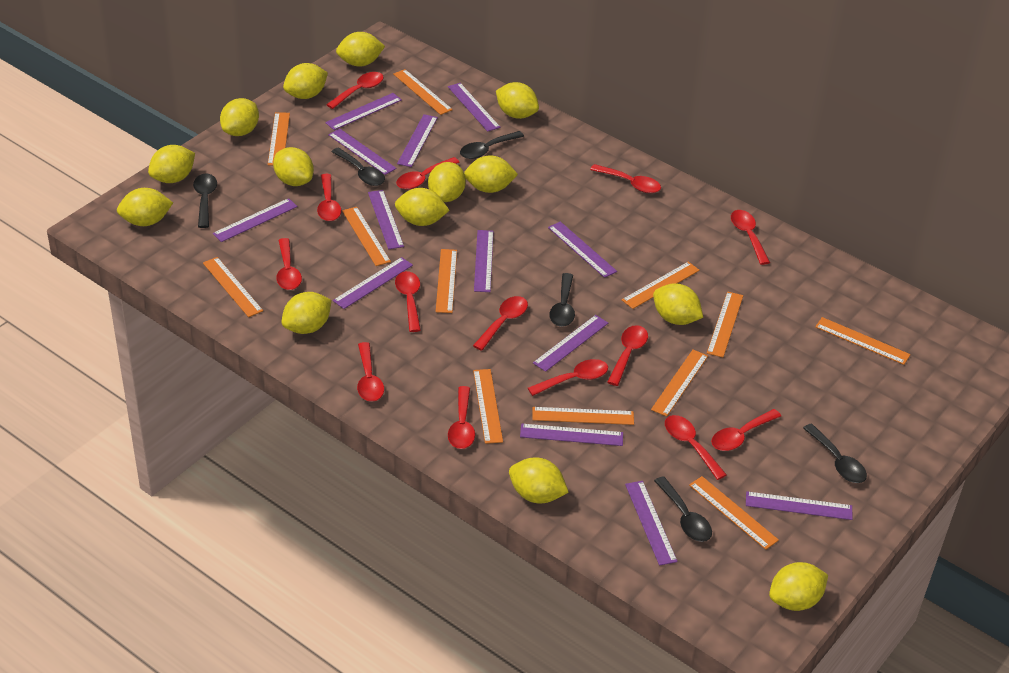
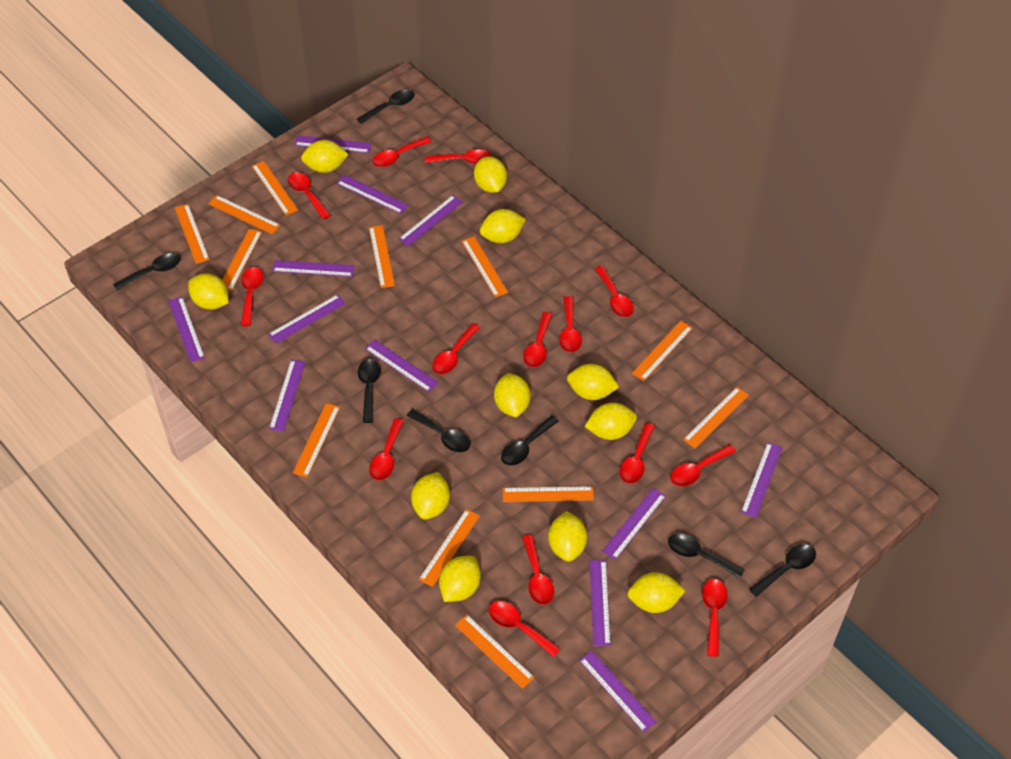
black spoon: 6 -> 7
purple ruler: 13 -> 12
yellow lemon: 14 -> 11

